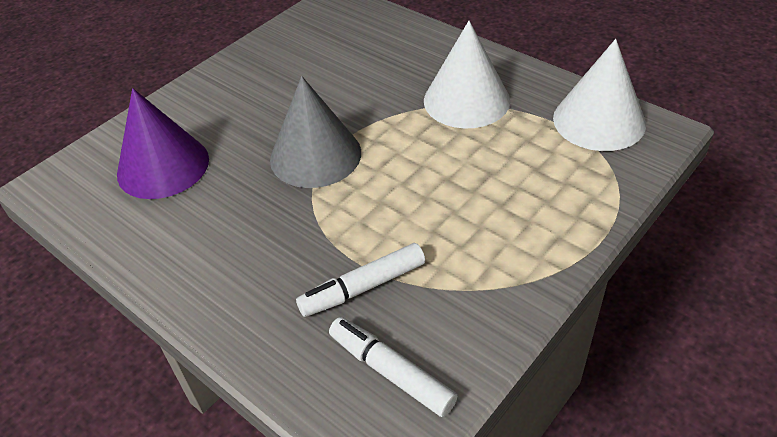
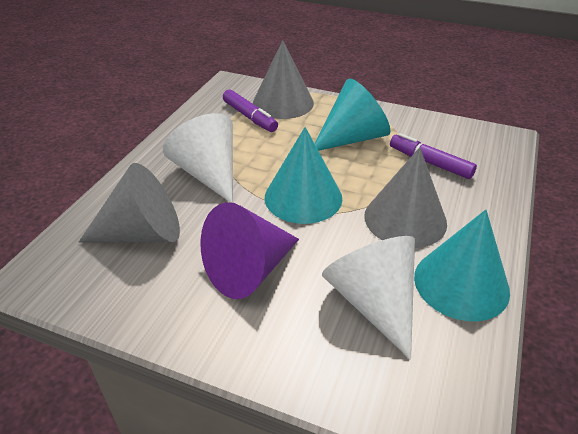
grey cone: 1 -> 3
purple marker: 0 -> 2
turquoise cone: 0 -> 3
white marker: 2 -> 0

